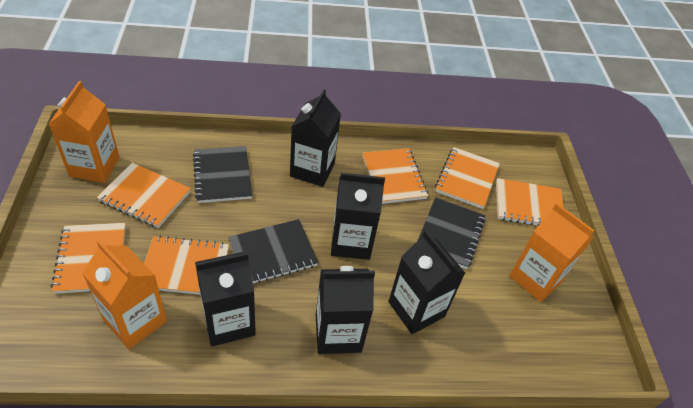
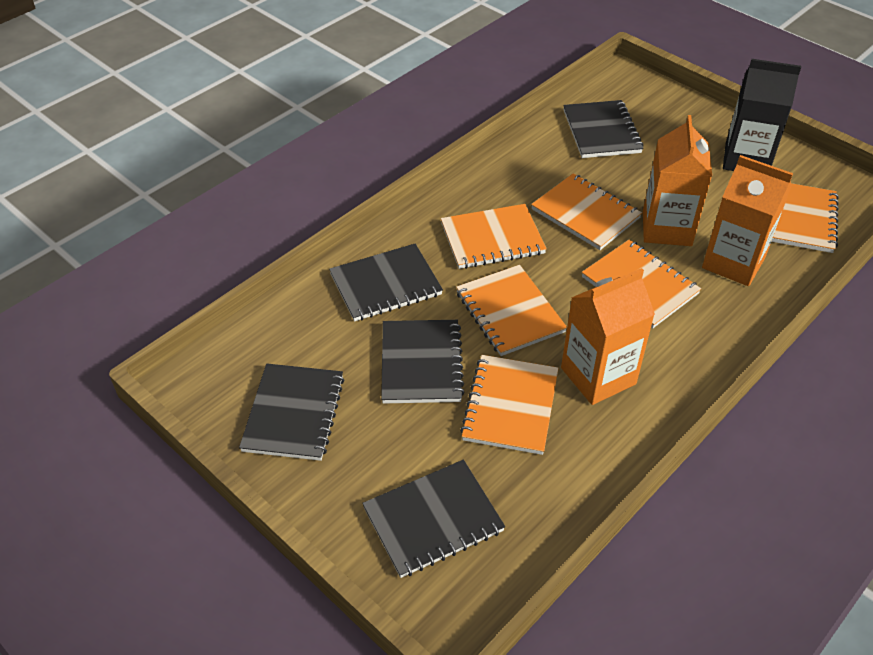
black carton: 5 -> 1
black notebook: 3 -> 5

